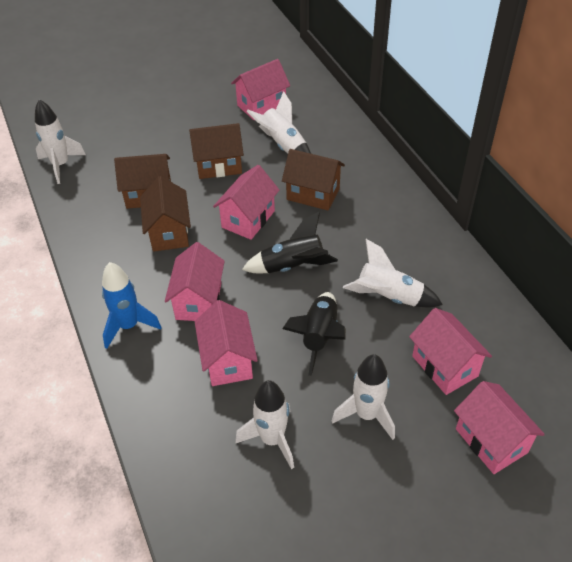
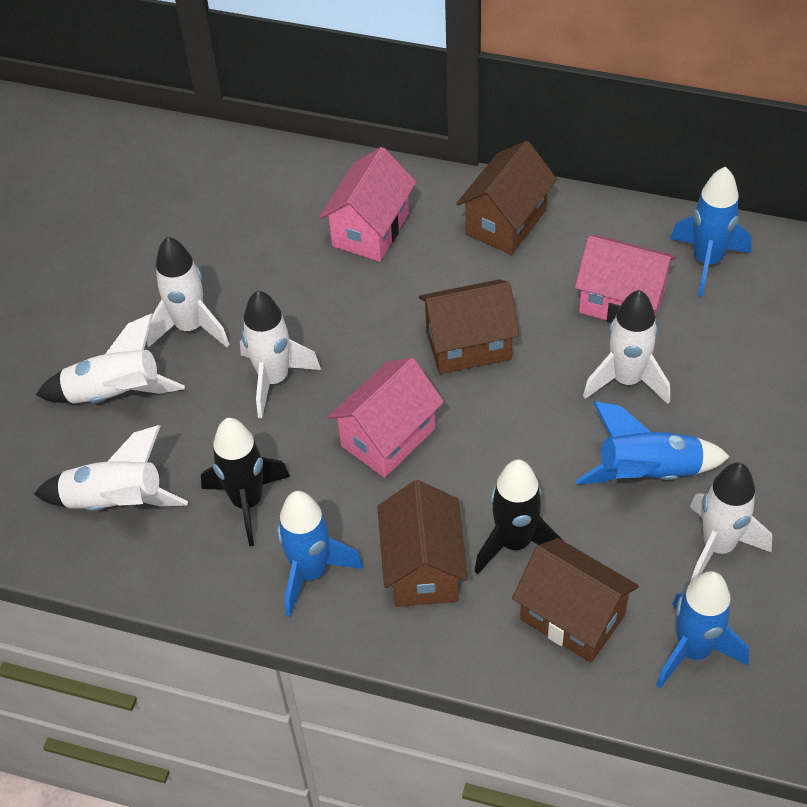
blue rocket: 1 -> 4
pink house: 6 -> 3
white rocket: 5 -> 6

